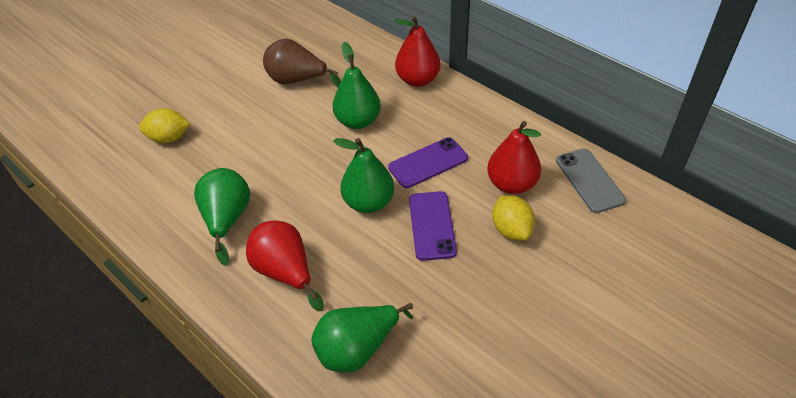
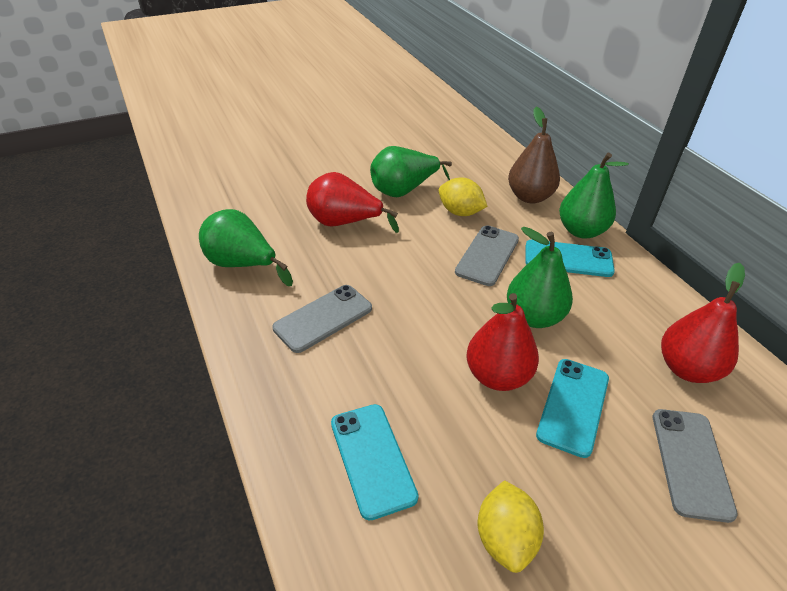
grey phone: 1 -> 3
purple phone: 2 -> 0
turquoise phone: 0 -> 3

